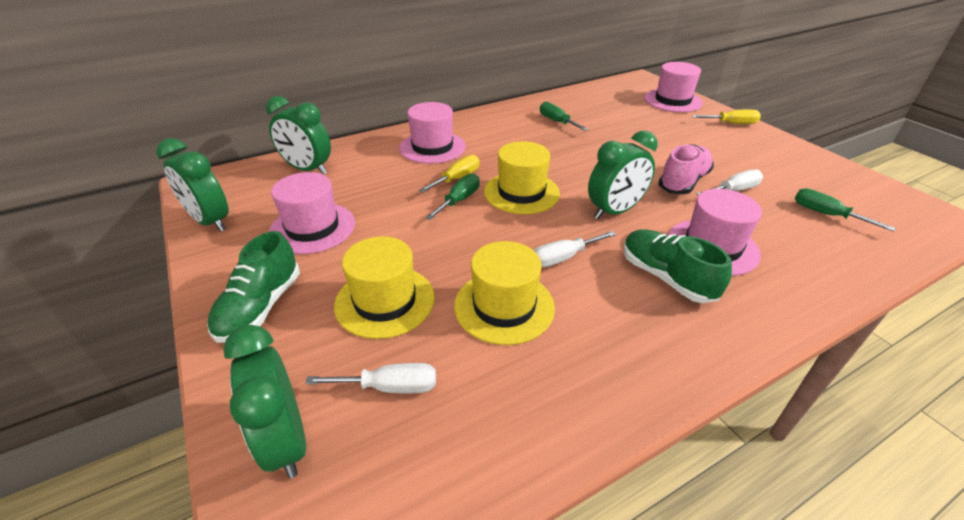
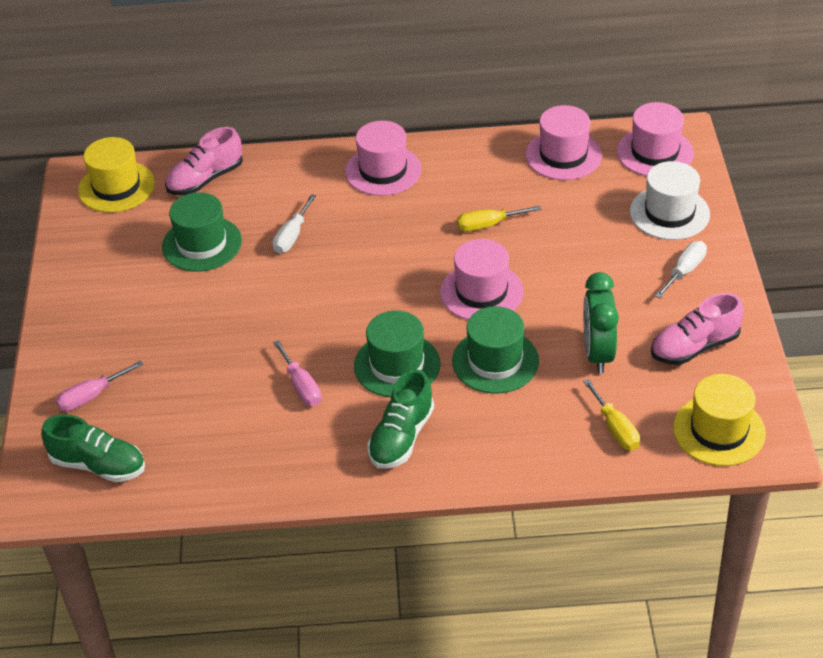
green clock: 4 -> 1
green hat: 0 -> 3
green screwdriver: 3 -> 0
pink screwdriver: 0 -> 2
pink shoe: 1 -> 2
white hat: 0 -> 1
white screwdriver: 3 -> 2
yellow hat: 3 -> 2

